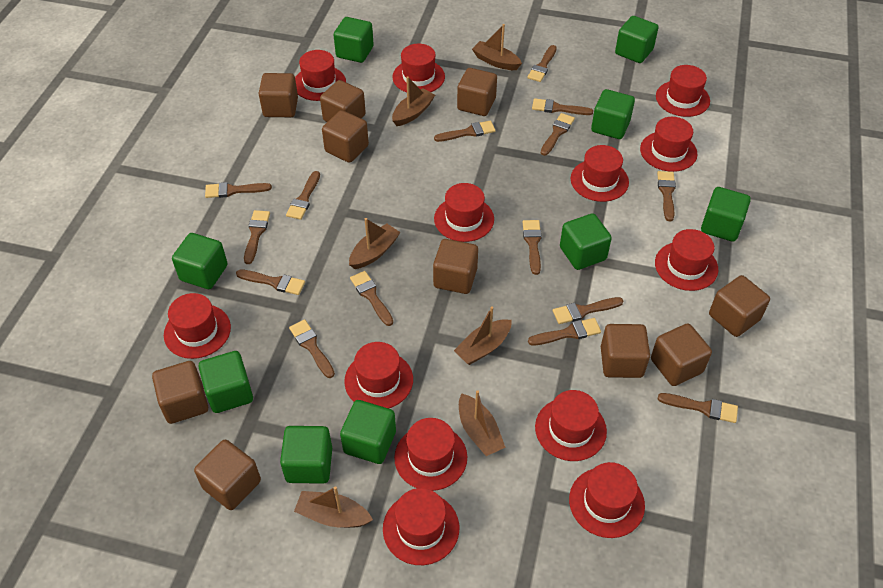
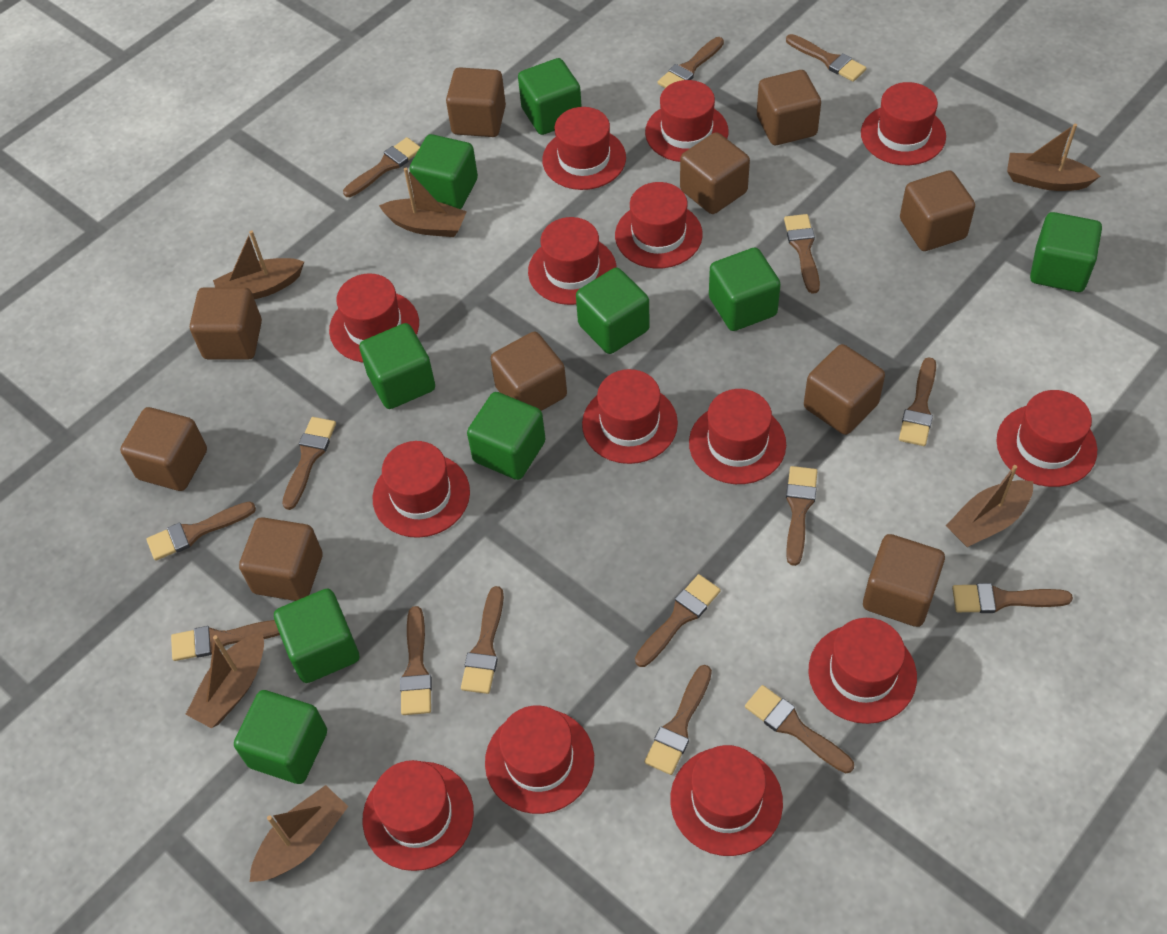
red hat: 13 -> 14

